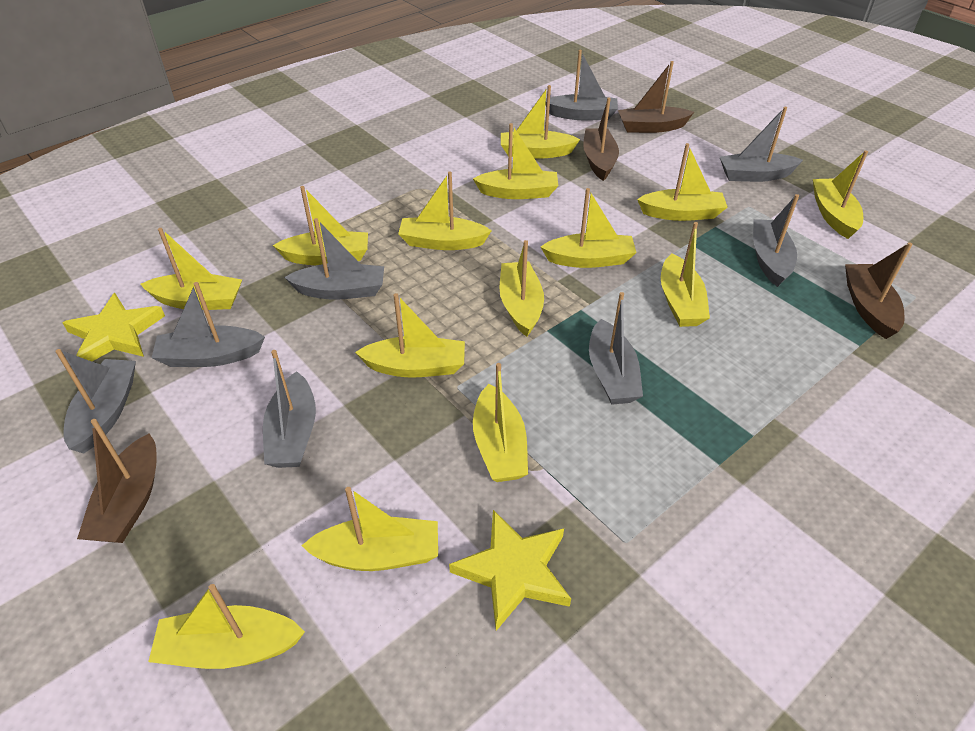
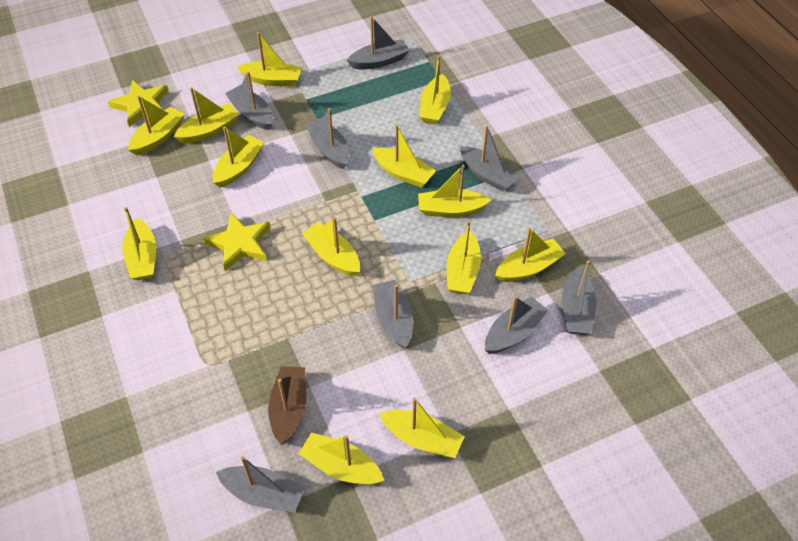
brown boat: 4 -> 1
yellow boat: 14 -> 13

